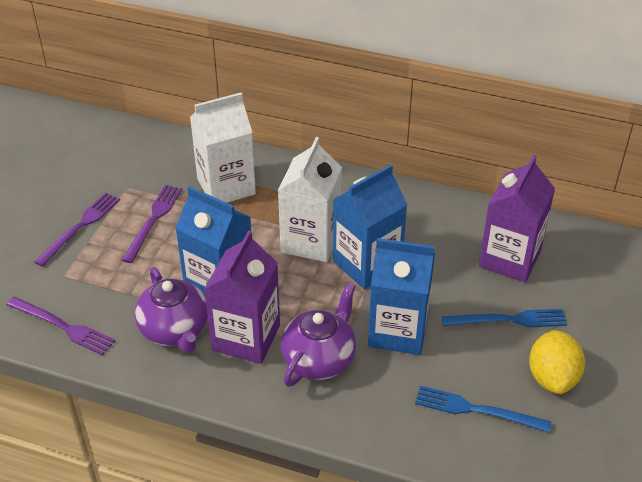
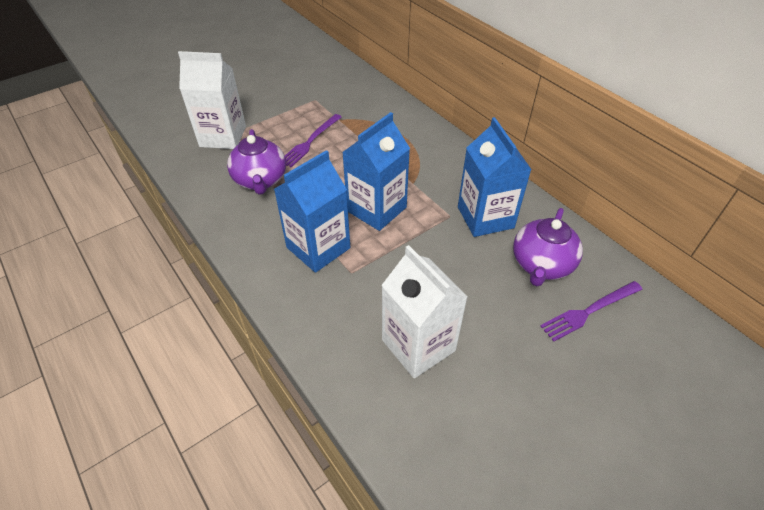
blue fork: 2 -> 0
purple carton: 2 -> 0
purple fork: 3 -> 2
yellow lemon: 1 -> 0

